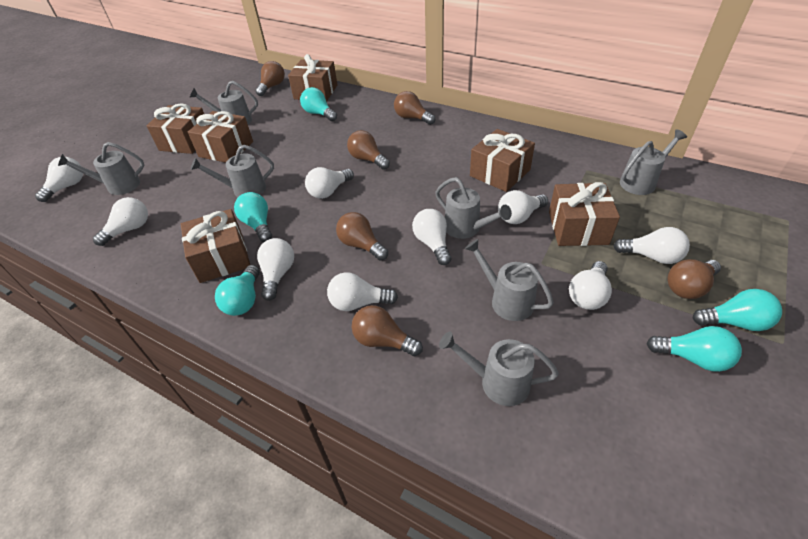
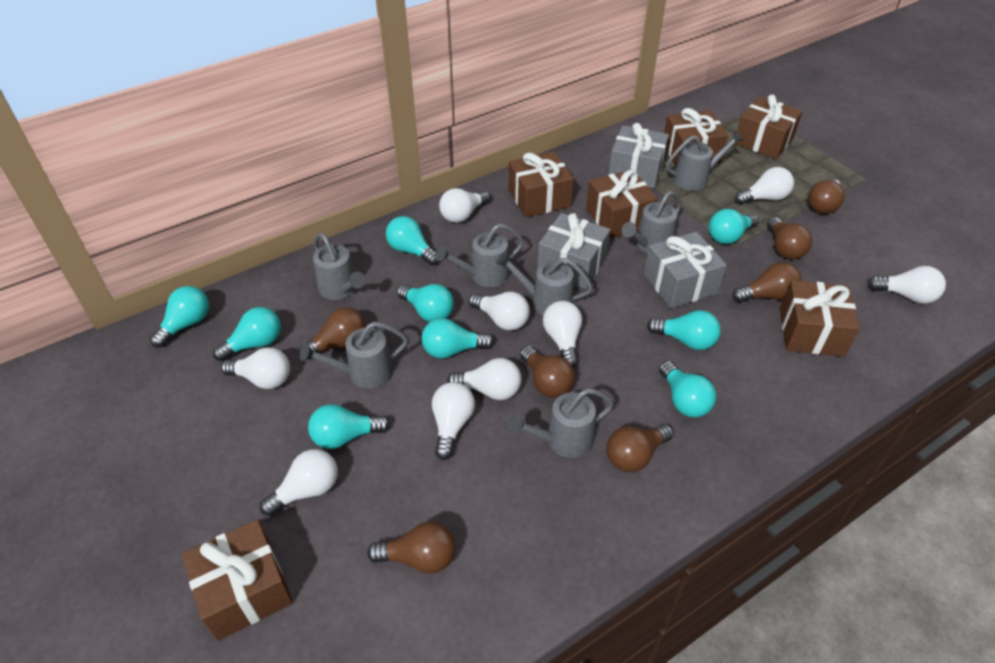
brown light bulb: 6 -> 7
grey gift: 0 -> 3
turquoise light bulb: 5 -> 9

